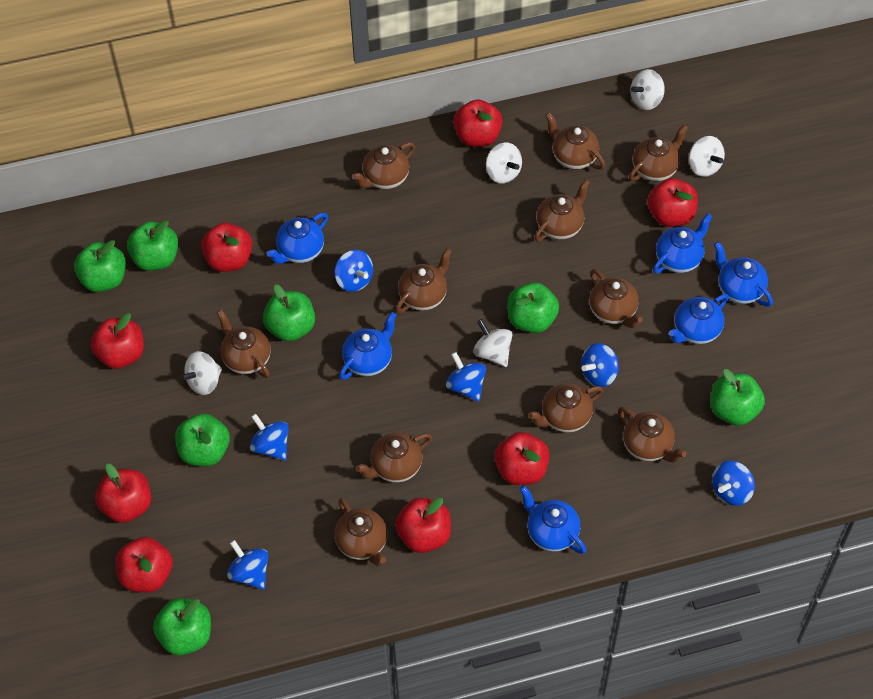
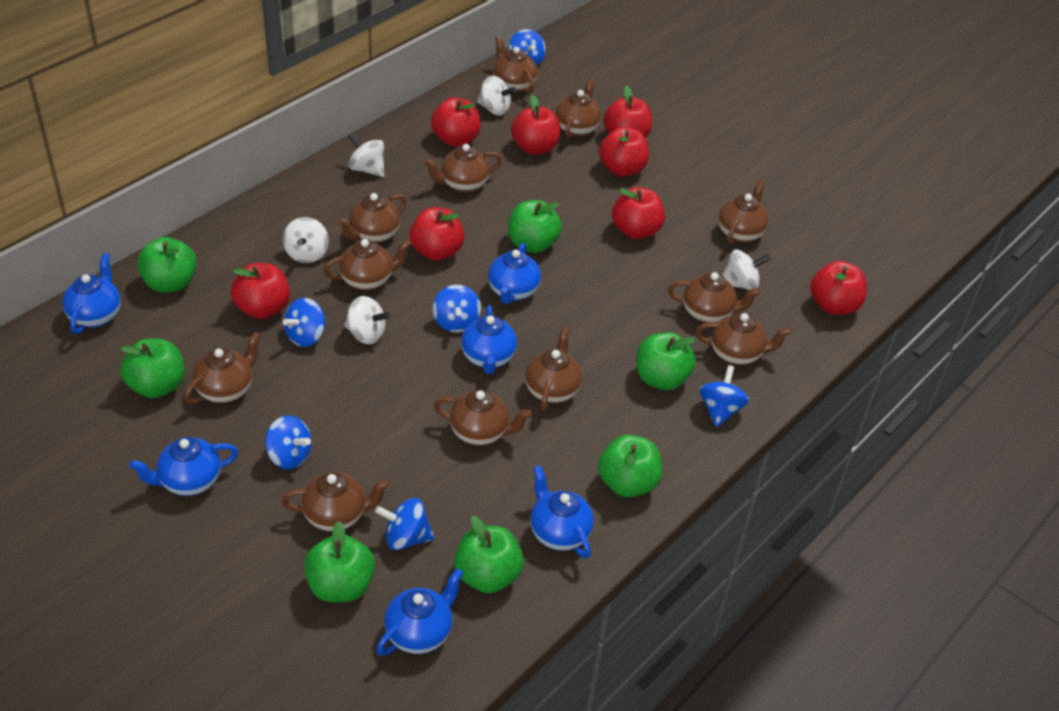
brown teapot: 11 -> 12

